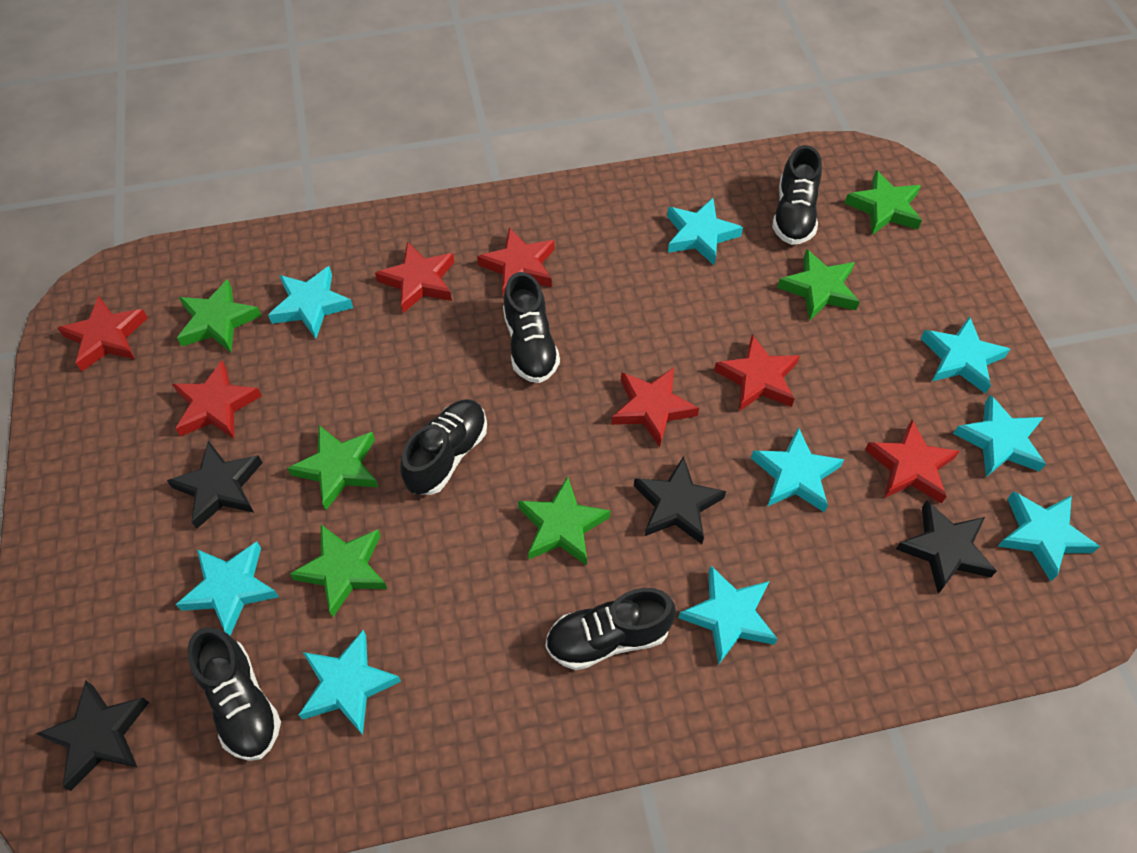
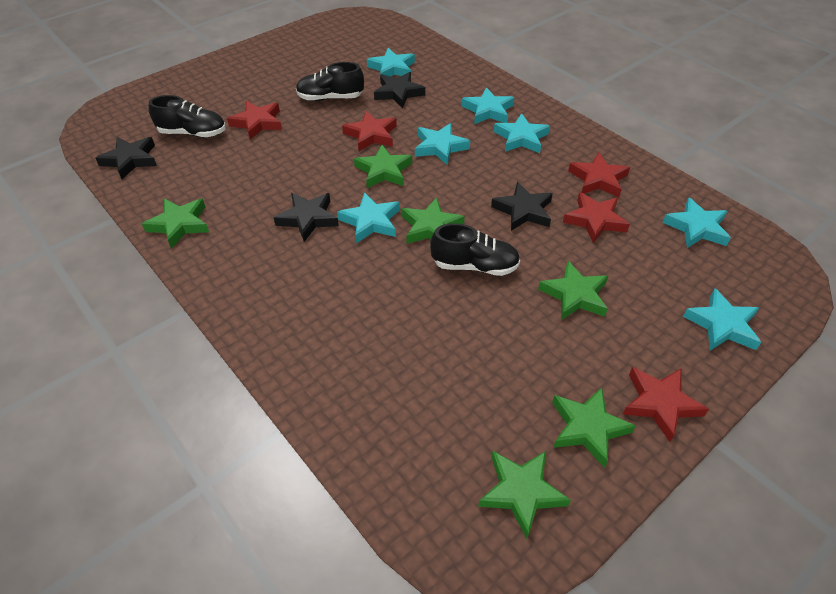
black shoe: 5 -> 3
red star: 7 -> 5
turquoise star: 9 -> 7

